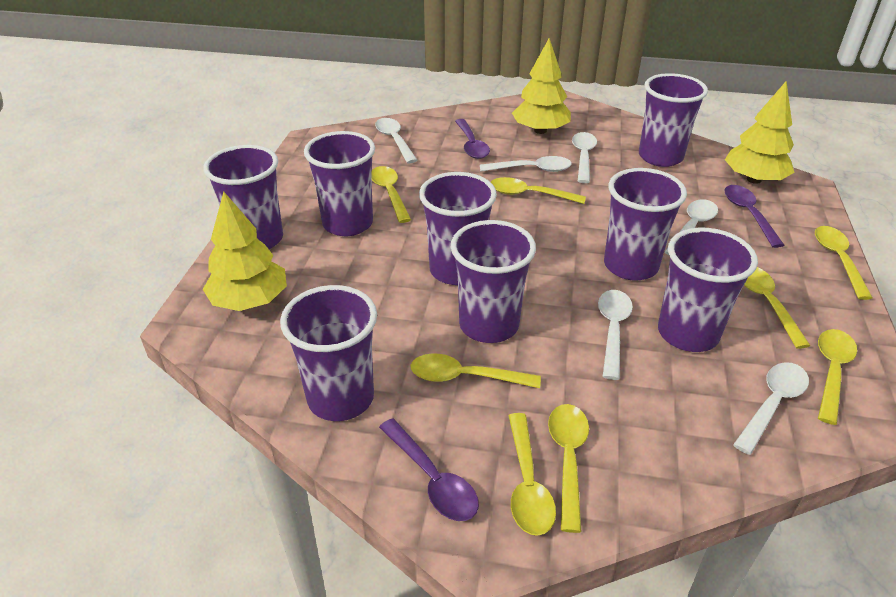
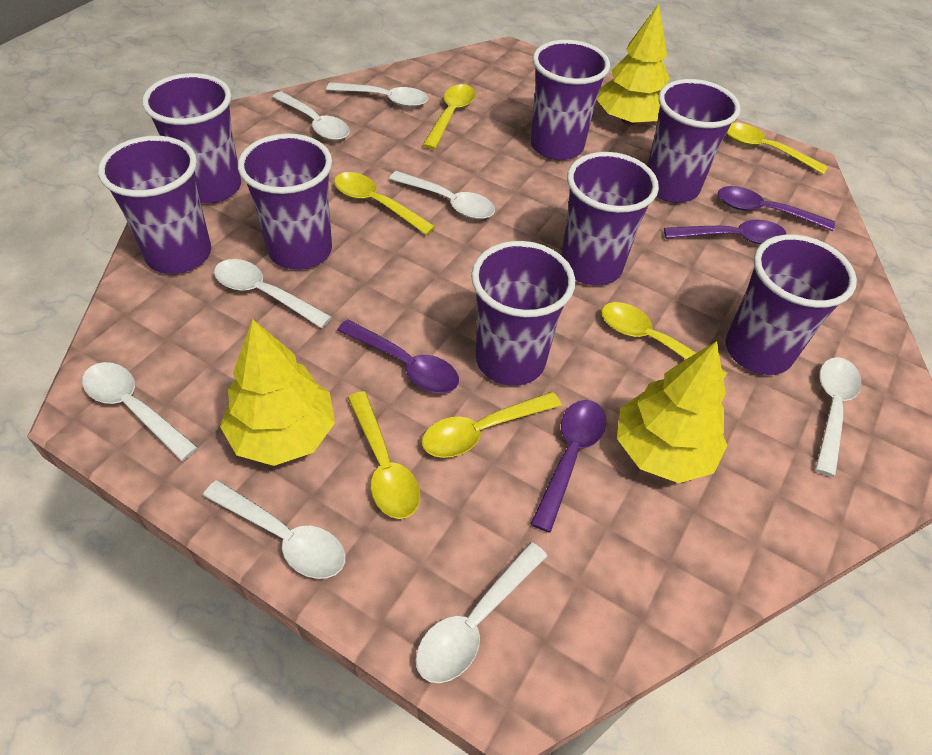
purple spoon: 3 -> 4
white spoon: 6 -> 8
yellow spoon: 8 -> 6

